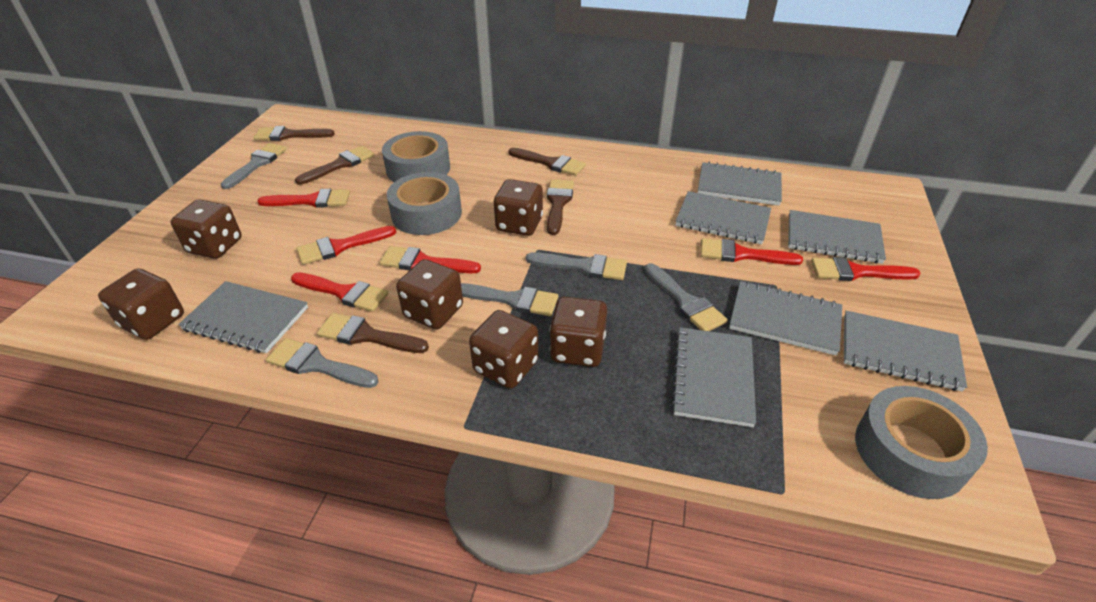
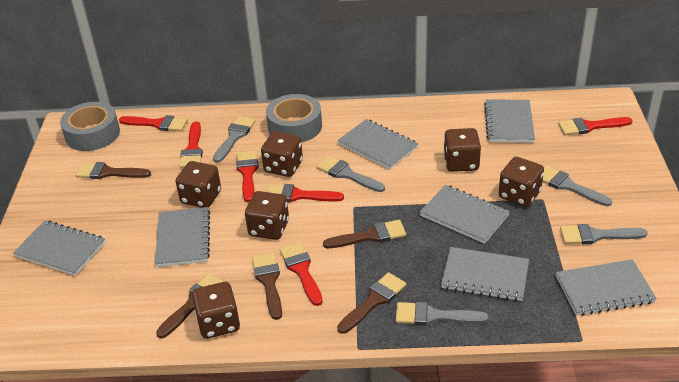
grey tape: 3 -> 2

